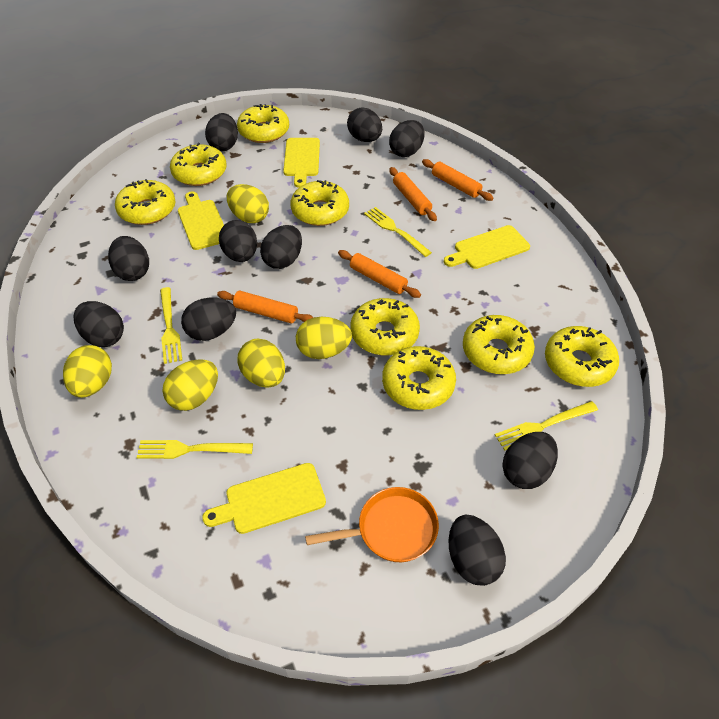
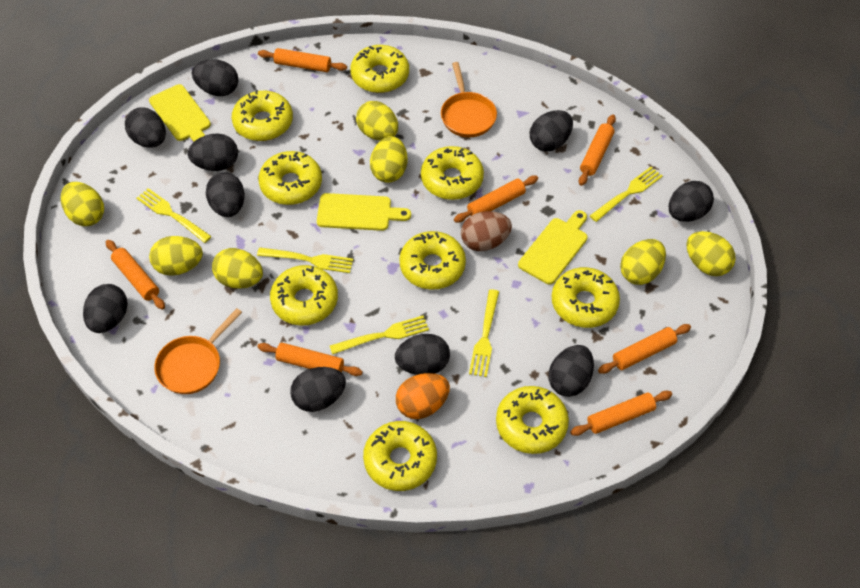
brown egg: 0 -> 1
orange egg: 0 -> 1
orange pan: 1 -> 2
orange rolling pin: 4 -> 7
yellow cutting board: 4 -> 3
yellow donut: 8 -> 9
yellow egg: 5 -> 7
yellow fork: 4 -> 5

